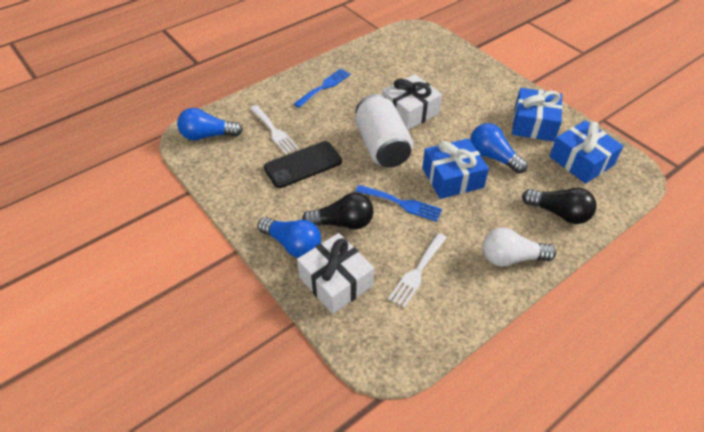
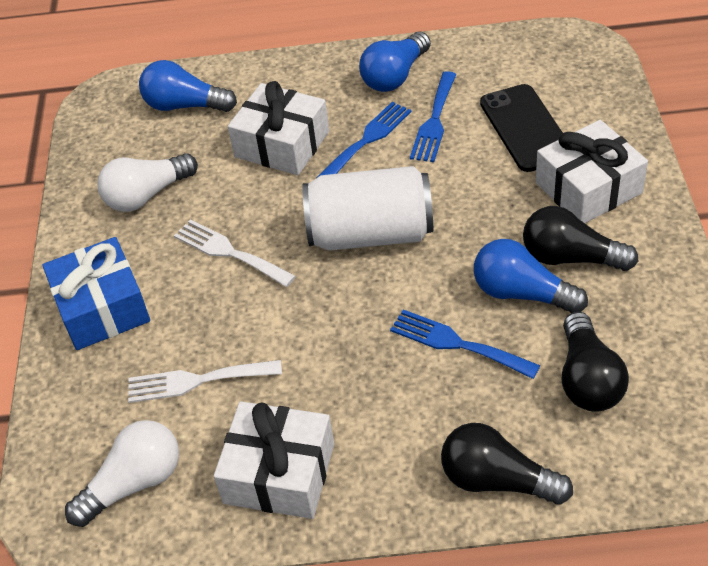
black light bulb: 2 -> 3
blue fork: 2 -> 3
blue gift: 3 -> 1
white gift: 2 -> 3
white light bulb: 1 -> 2

